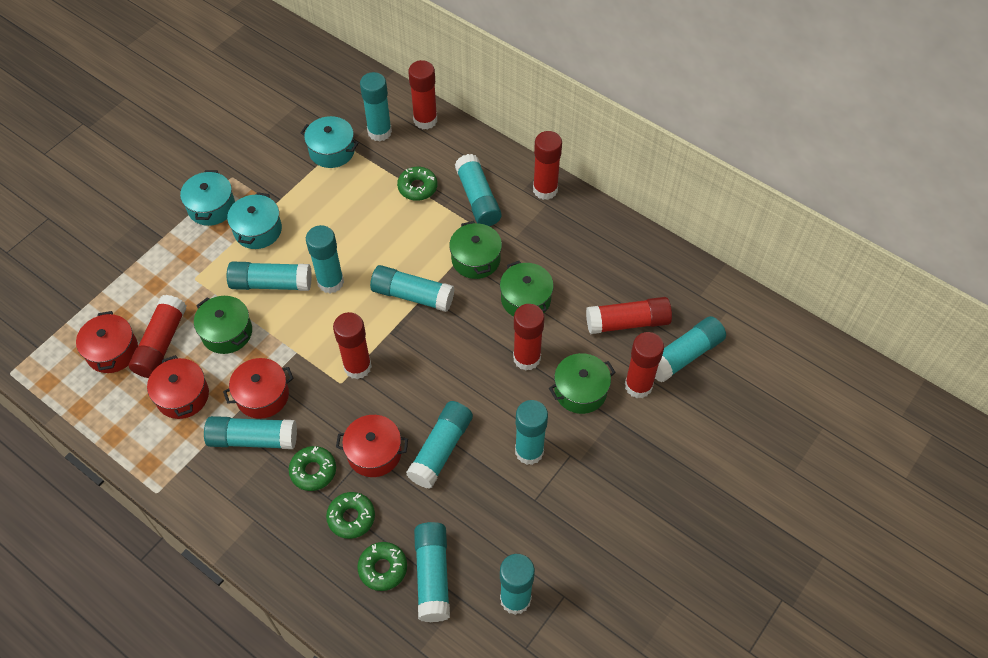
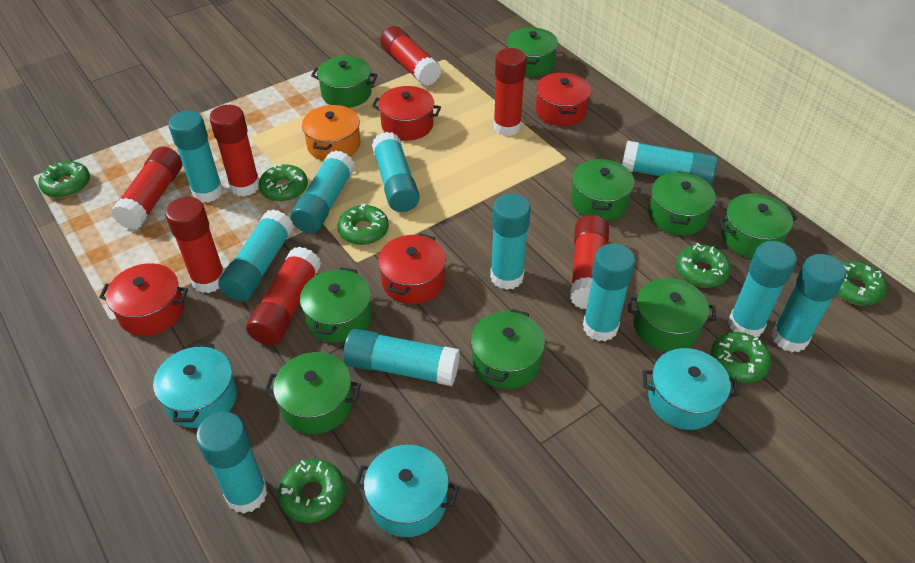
green donut: 4 -> 7
green pot: 4 -> 9
orange pot: 0 -> 1

